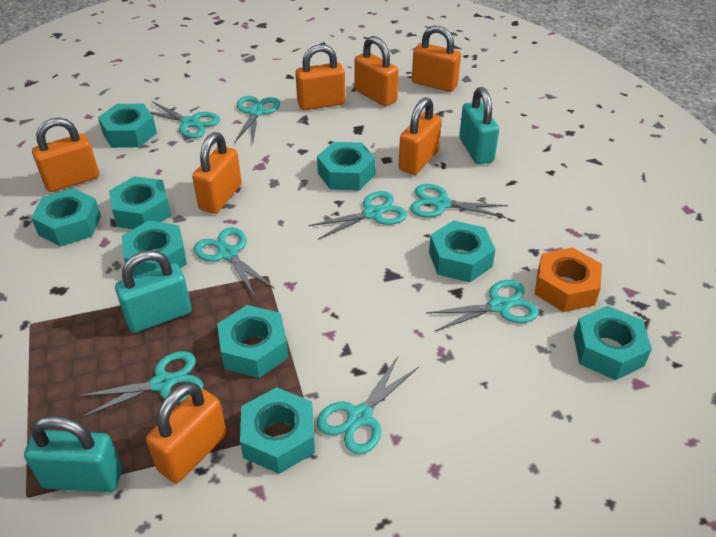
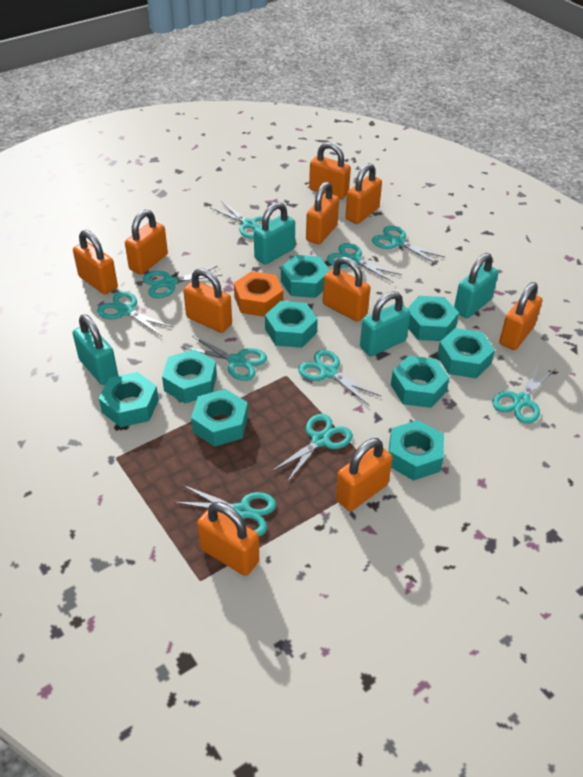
orange padlock: 7 -> 10
turquoise padlock: 3 -> 4
turquoise scissors: 8 -> 10

